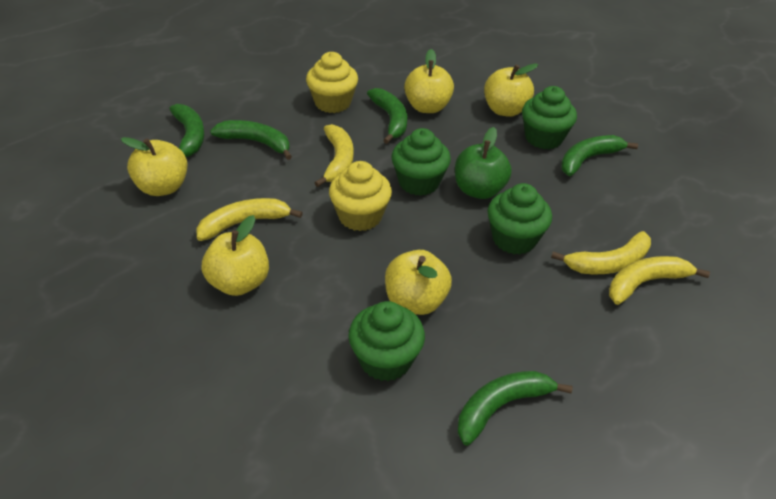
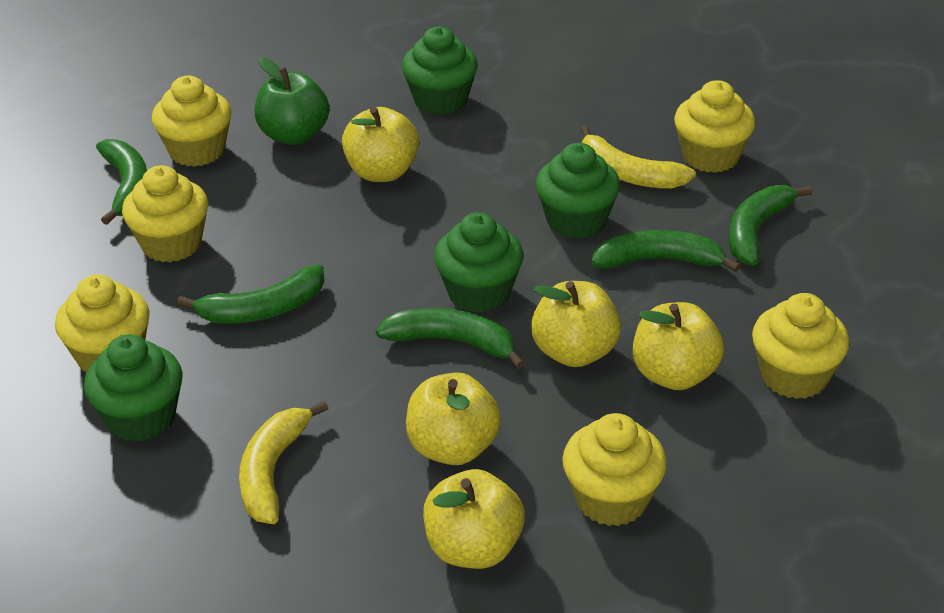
yellow banana: 4 -> 2
yellow cupcake: 2 -> 6

